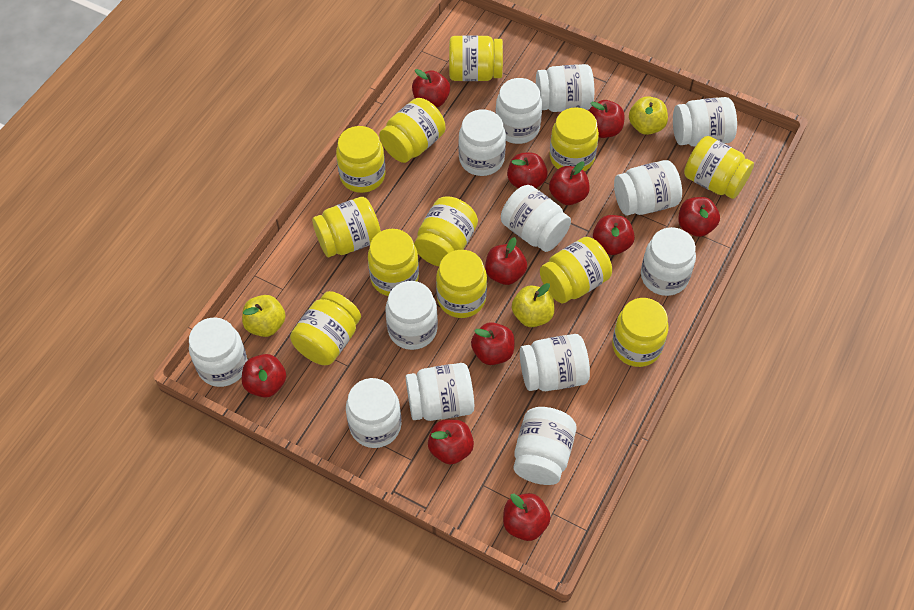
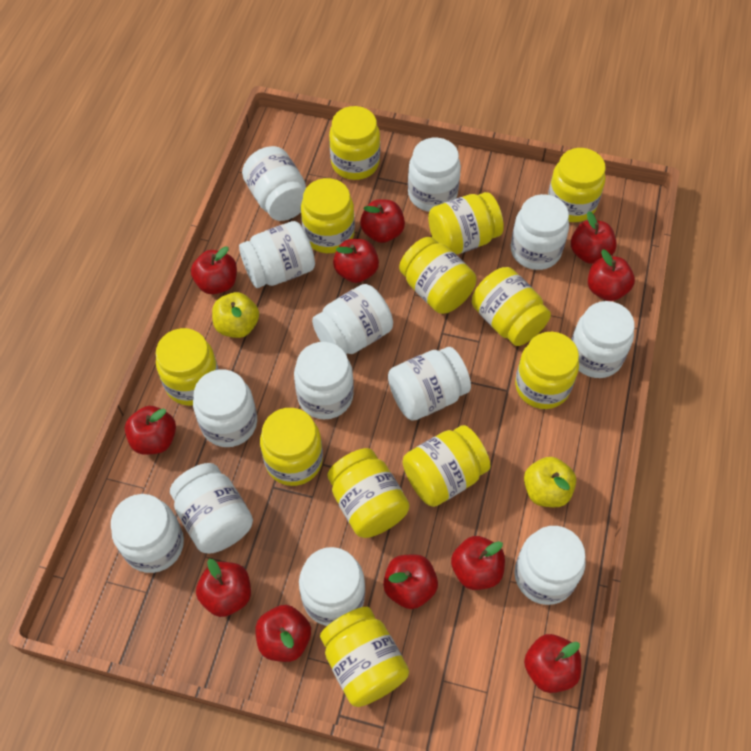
yellow apple: 3 -> 2

